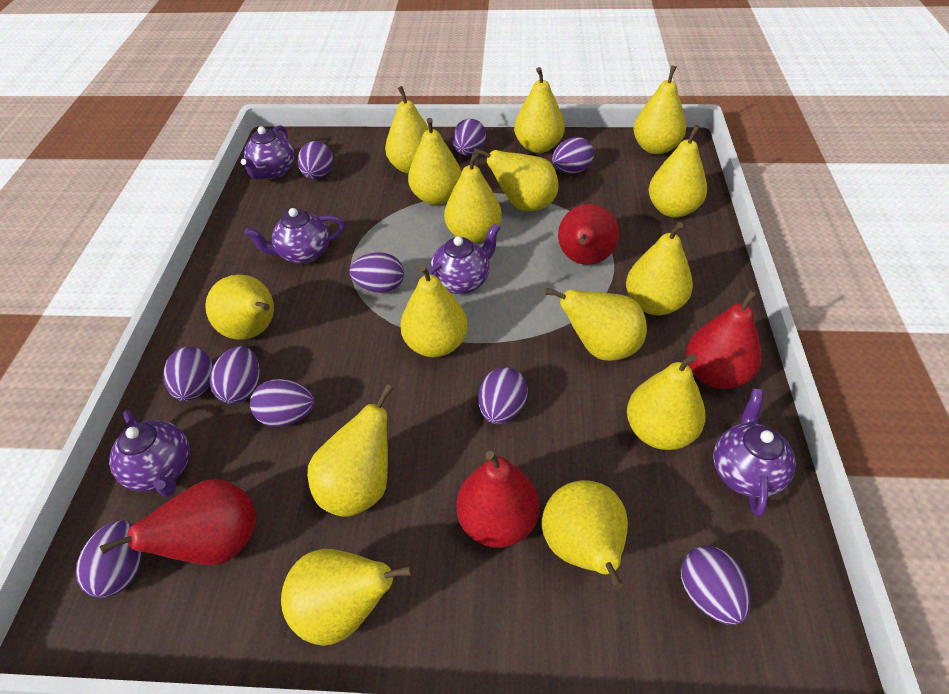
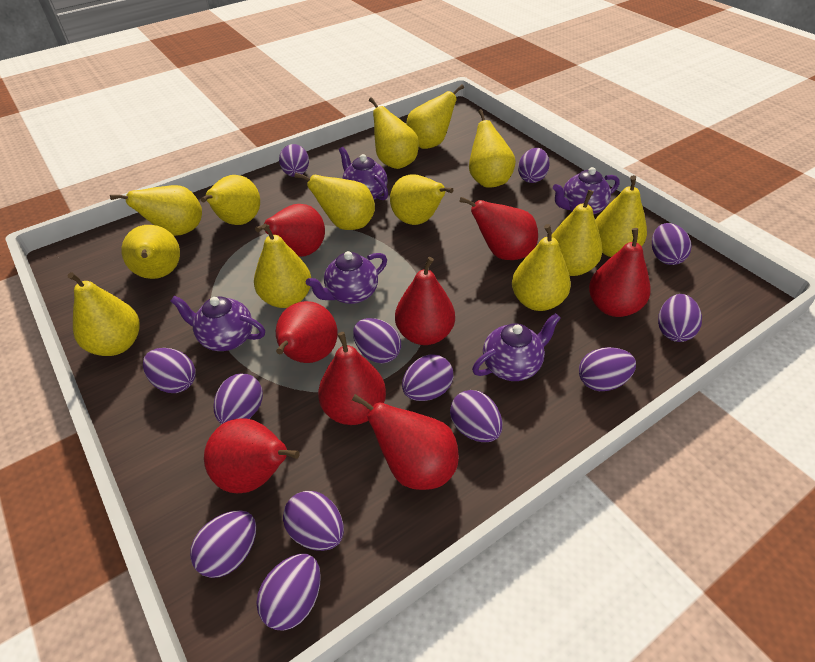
purple egg: 10 -> 13
red pear: 4 -> 8
yellow pear: 15 -> 13

